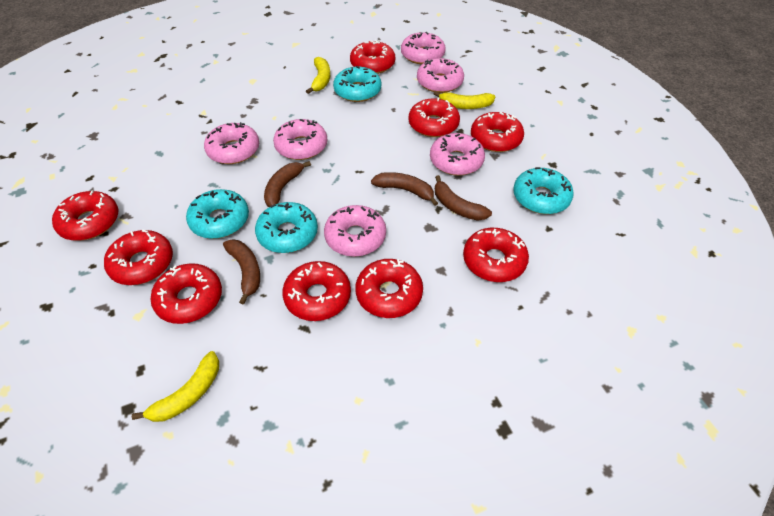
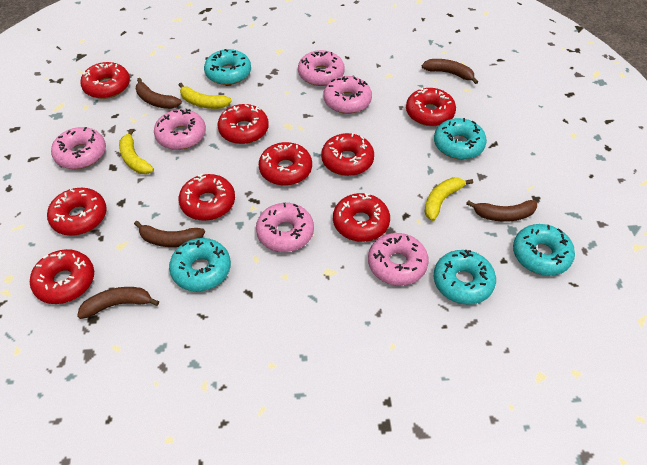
brown banana: 4 -> 5
turquoise donut: 4 -> 5

